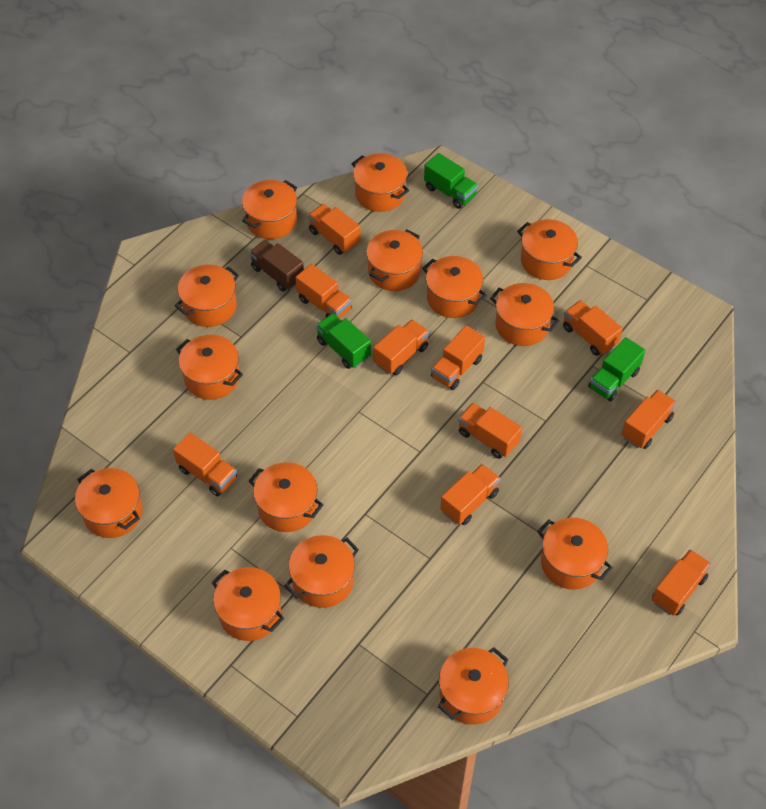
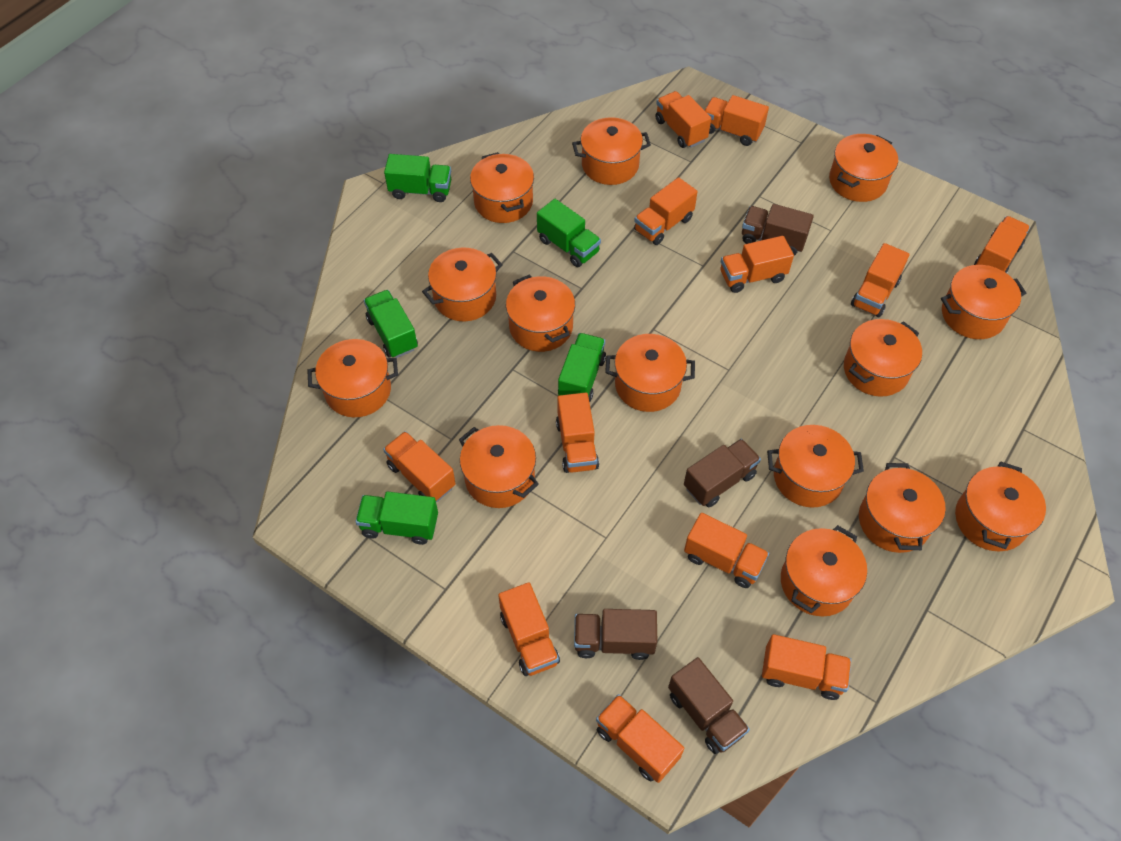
brown truck: 1 -> 4
green truck: 3 -> 5
orange truck: 10 -> 12

